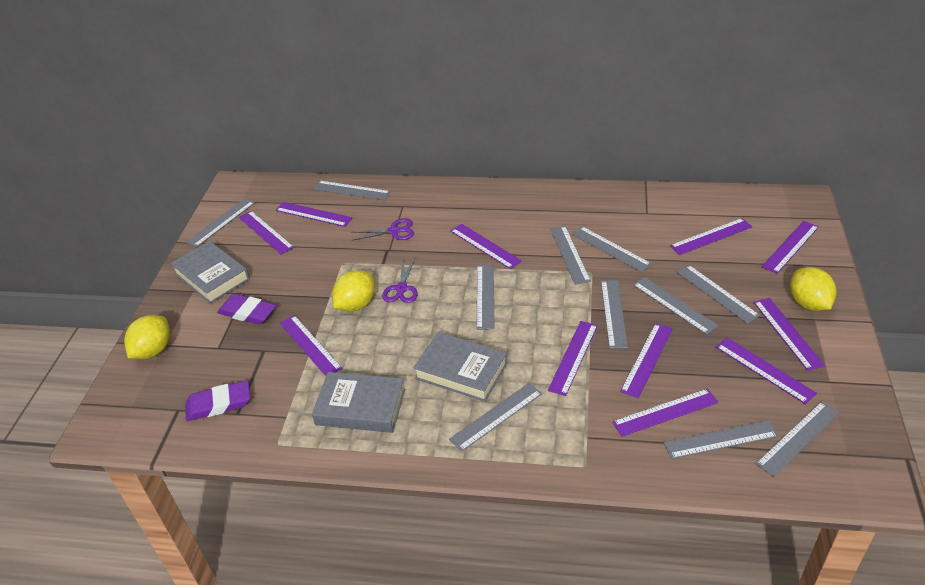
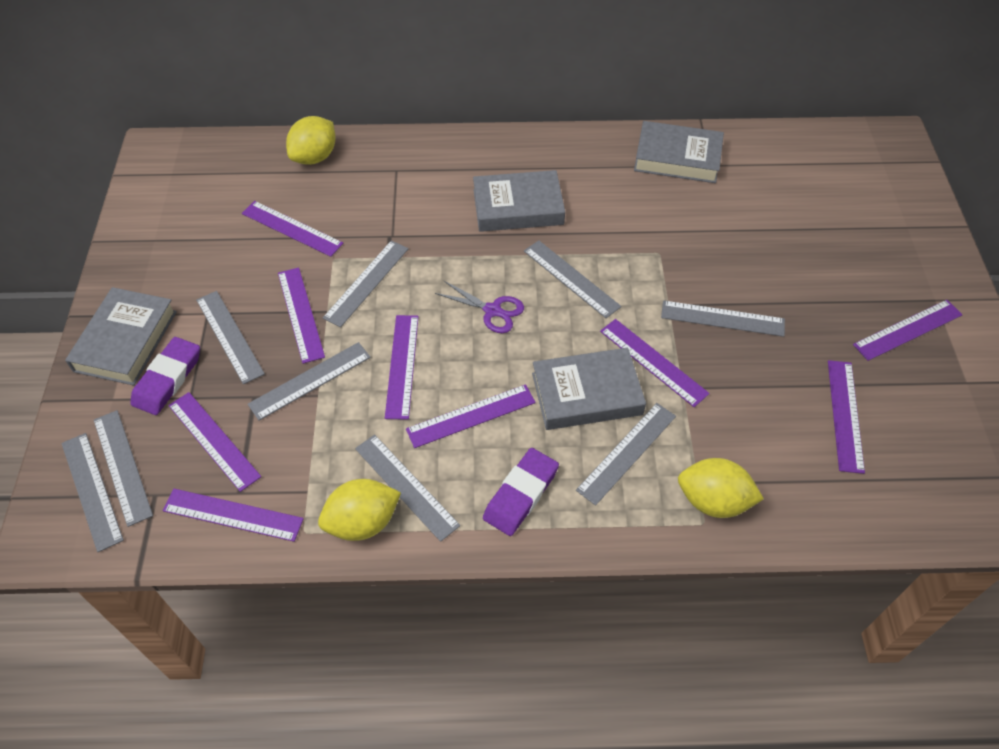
grey book: 3 -> 4
grey ruler: 11 -> 9
purple ruler: 11 -> 9
purple scissors: 2 -> 1

